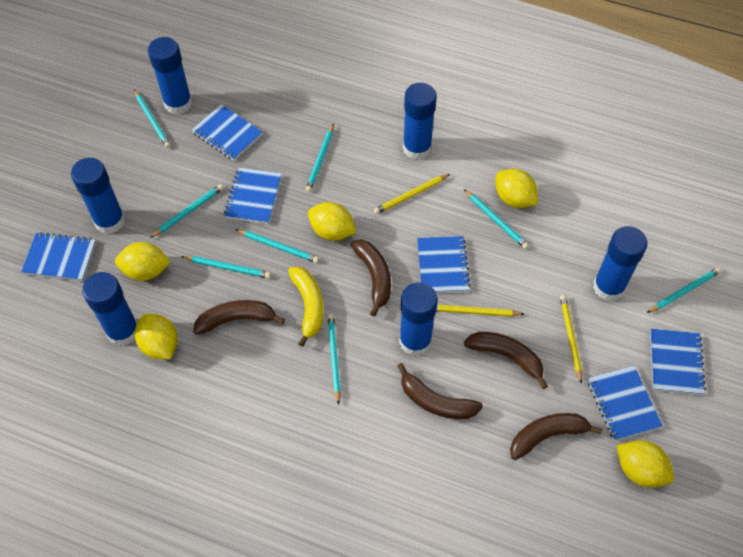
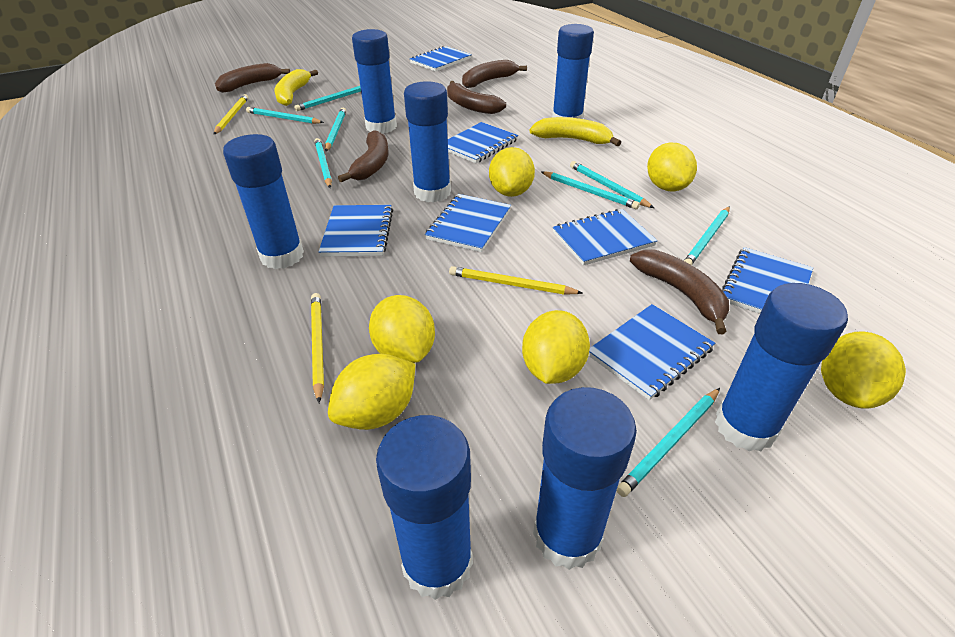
blue glue stick: 6 -> 7
blue notebook: 6 -> 7
yellow banana: 1 -> 2
yellow lemon: 5 -> 6

